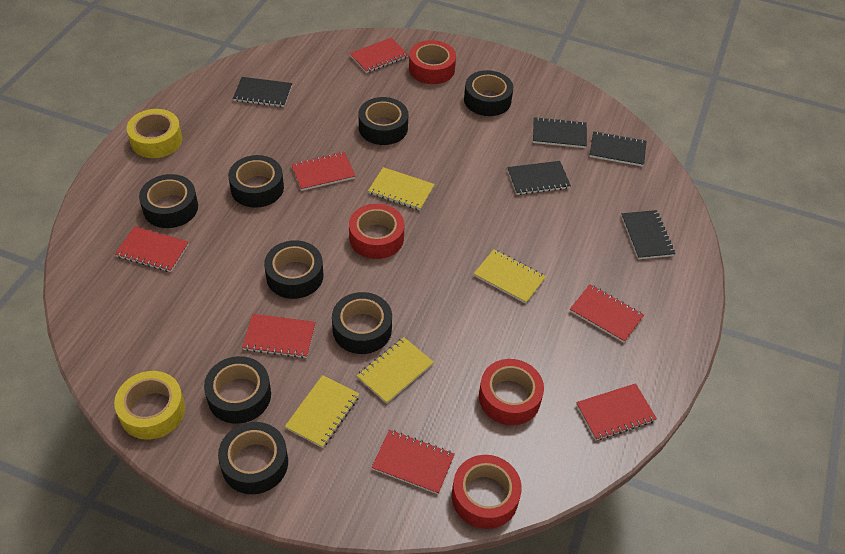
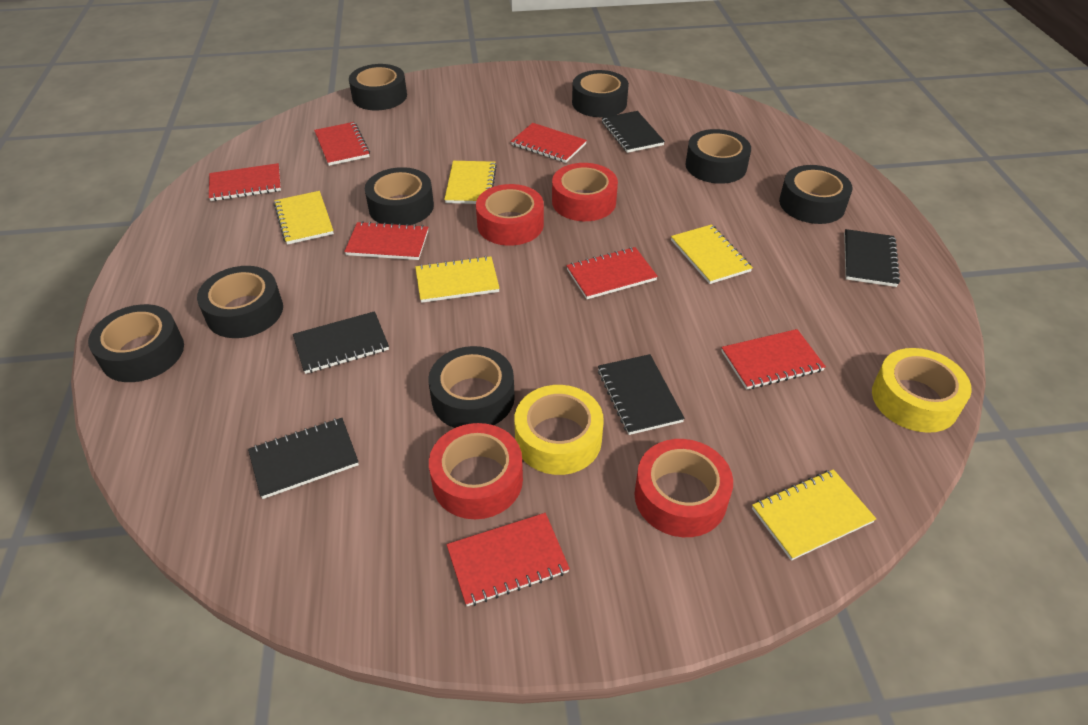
yellow notebook: 4 -> 5

